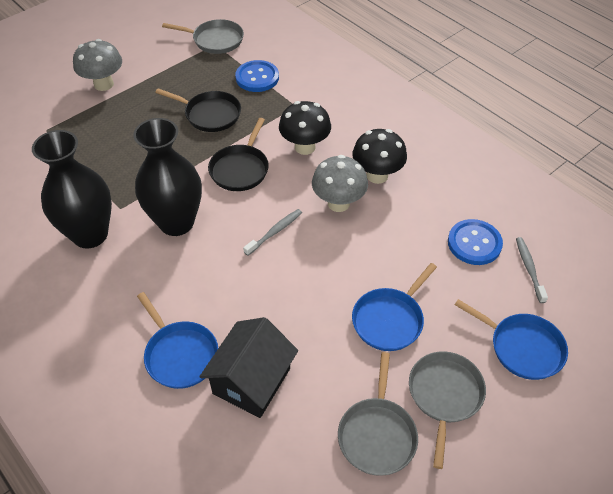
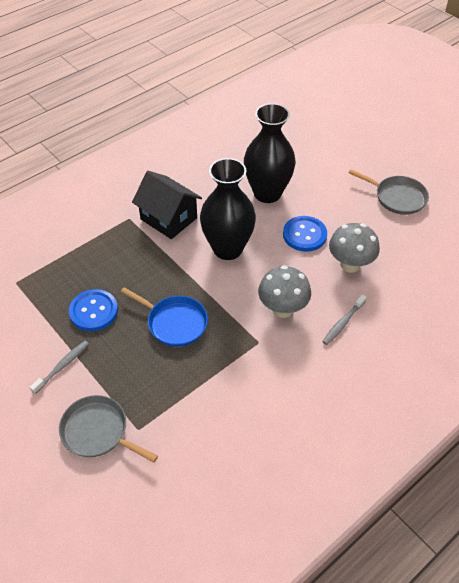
black mushroom: 2 -> 0
black pan: 2 -> 0
blue pan: 3 -> 1
grey pan: 3 -> 2

